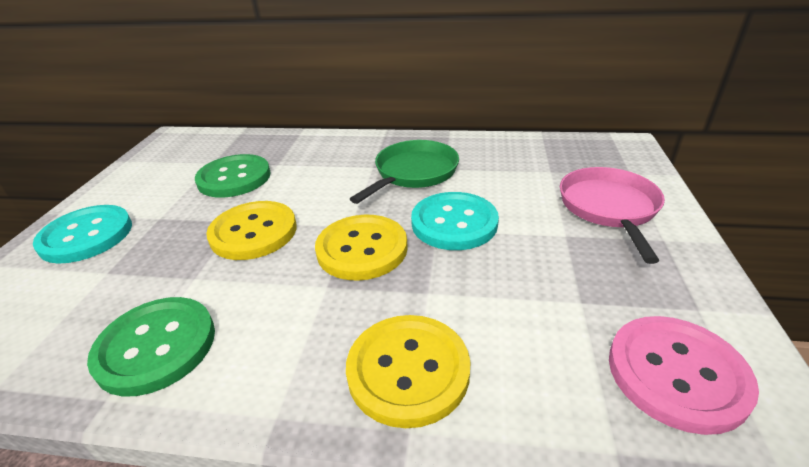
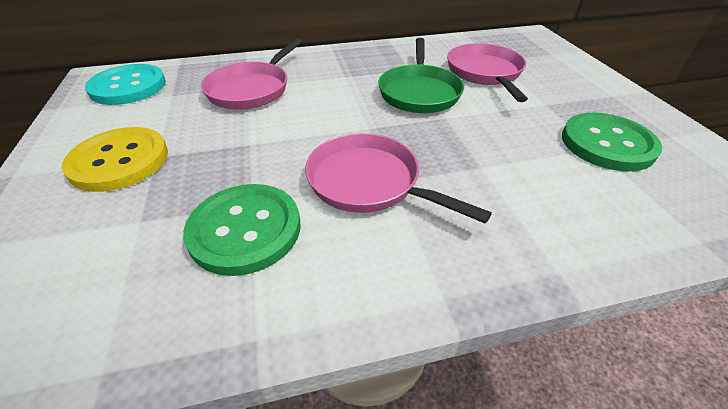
pink button: 1 -> 0
pink pan: 1 -> 3
turquoise button: 2 -> 1
yellow button: 3 -> 1

